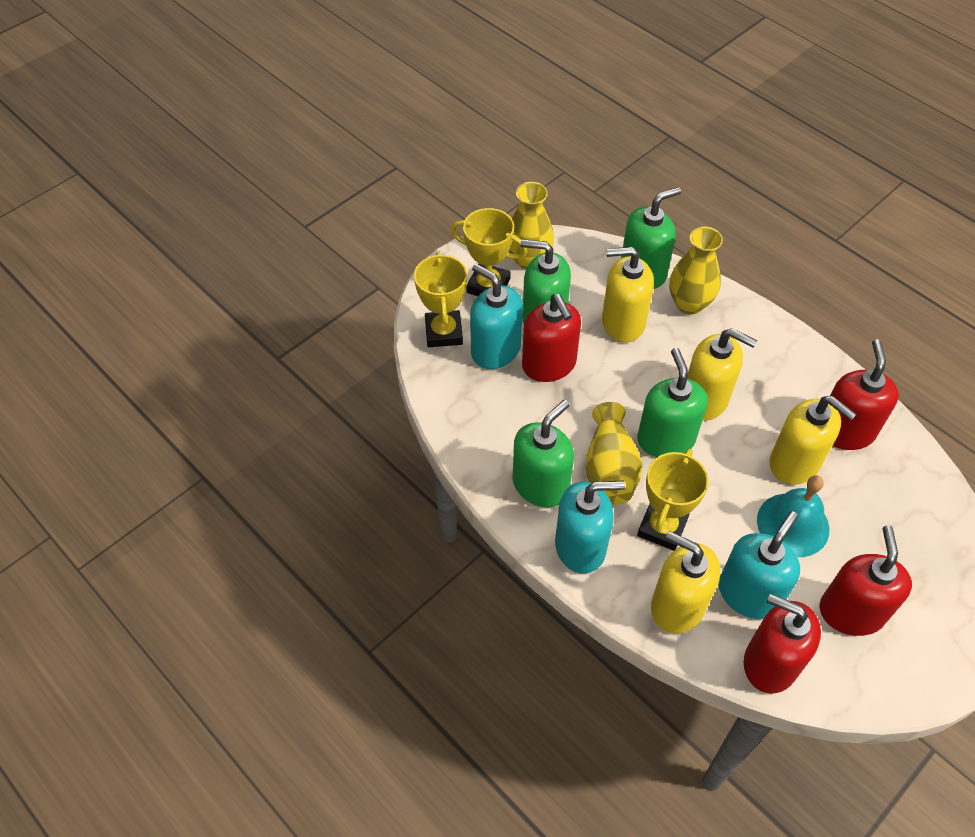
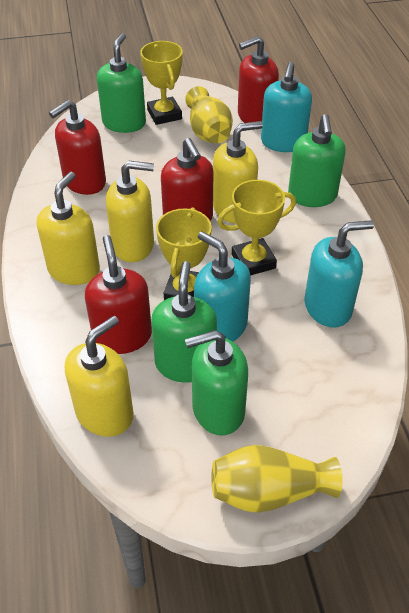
turquoise bell: 1 -> 0
yellow vase: 3 -> 2

